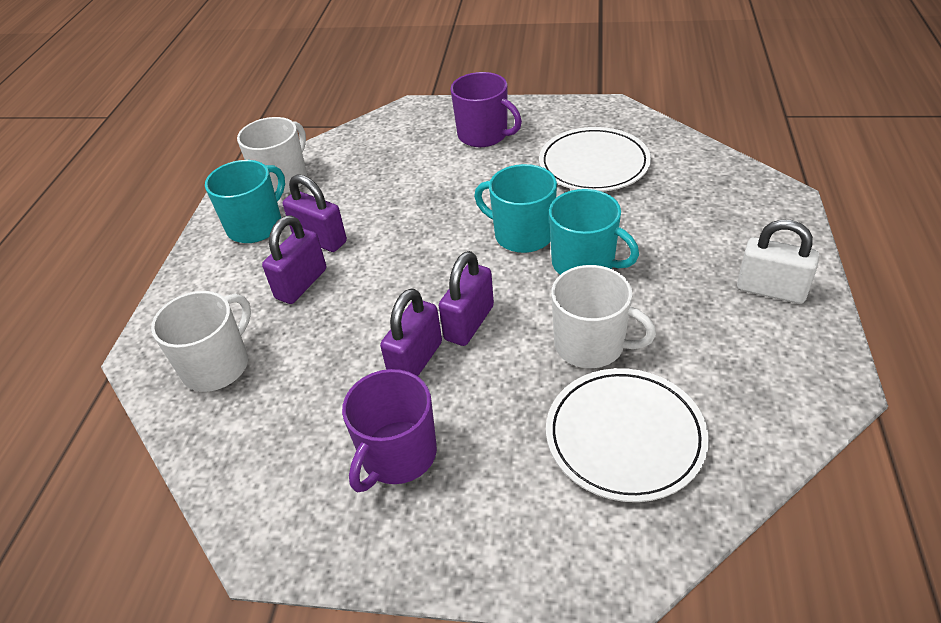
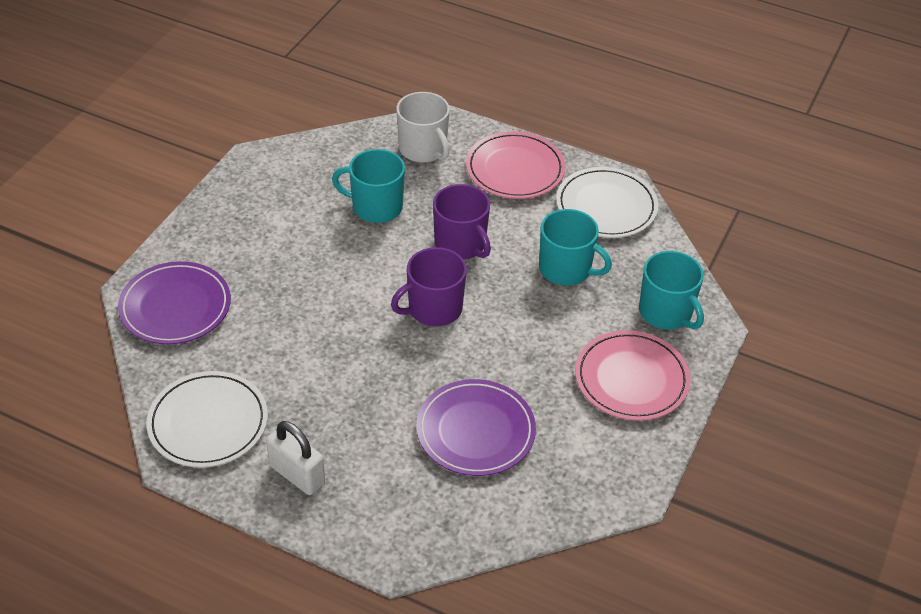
pink plate: 0 -> 2
purple padlock: 4 -> 0
purple plate: 0 -> 2
white mug: 3 -> 1

